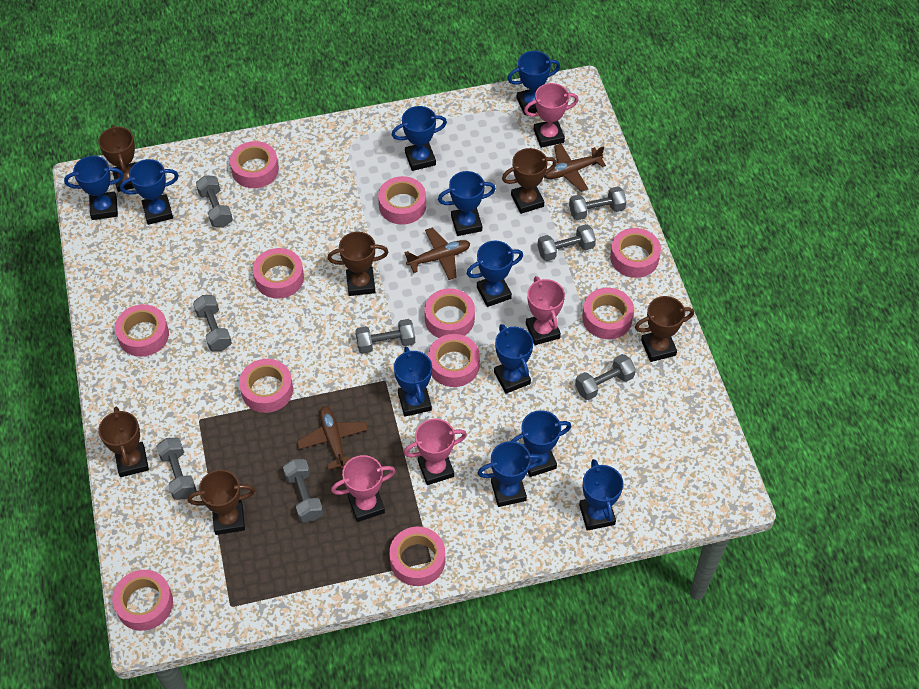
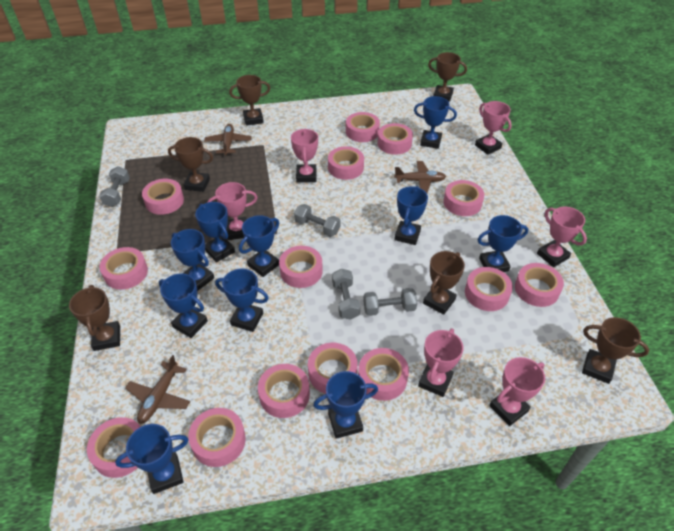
blue trophy: 11 -> 10
grey dumbbell: 8 -> 4
pink tape: 11 -> 14
pink trophy: 4 -> 6

